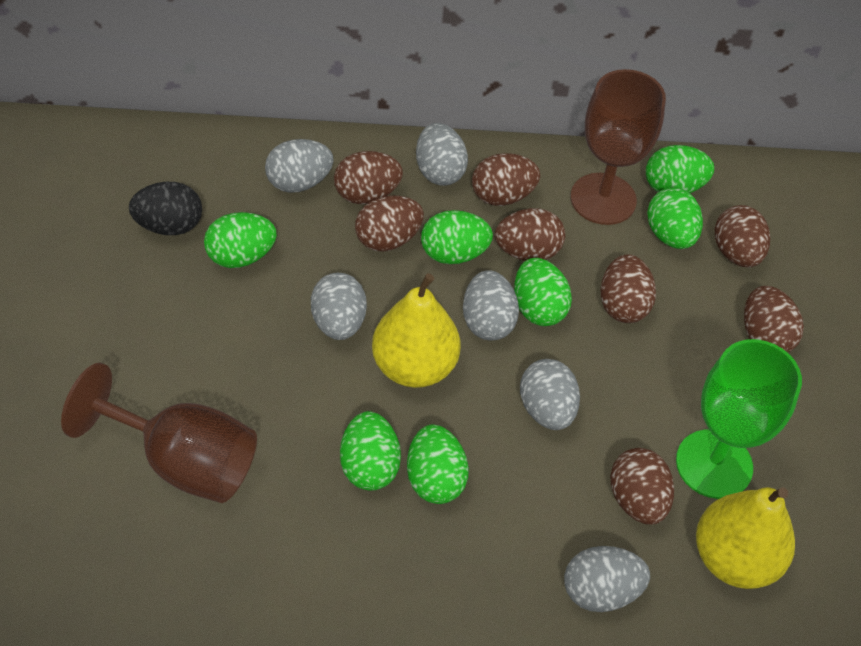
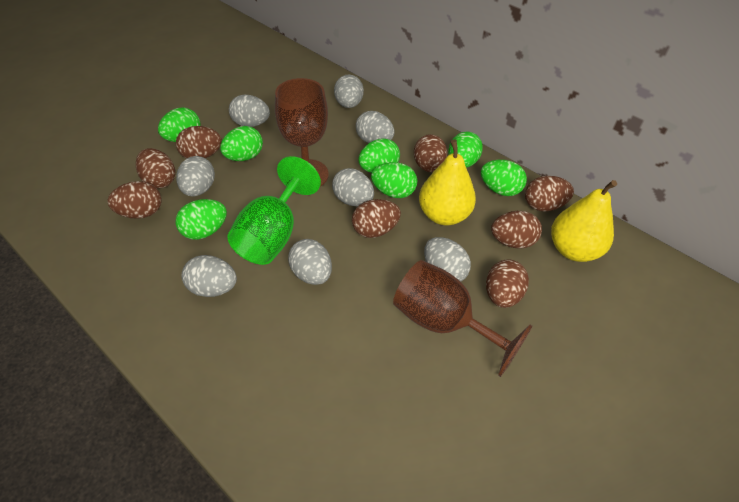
black egg: 1 -> 0
grey egg: 6 -> 8

